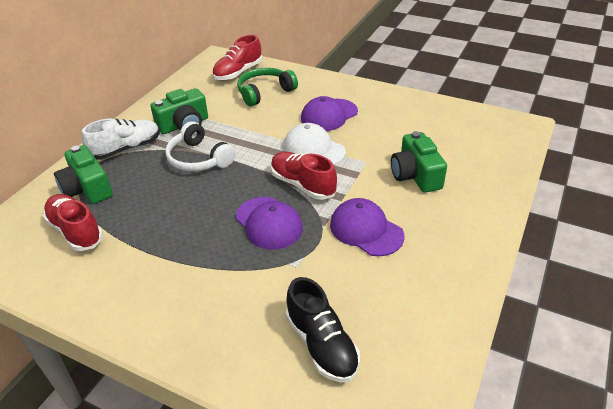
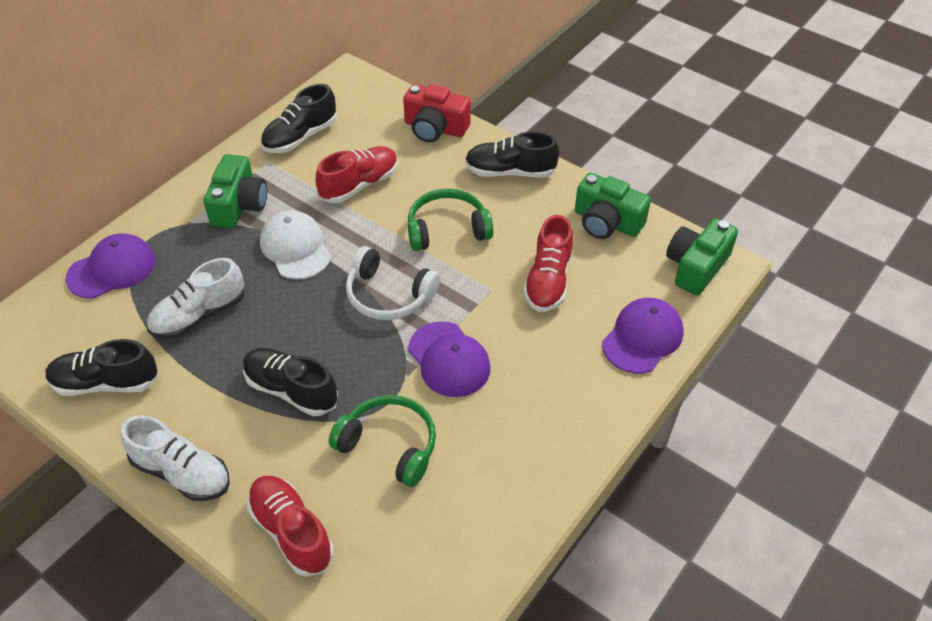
black shoe: 1 -> 4
green headphones: 1 -> 2
red camera: 0 -> 1
white shoe: 1 -> 2

